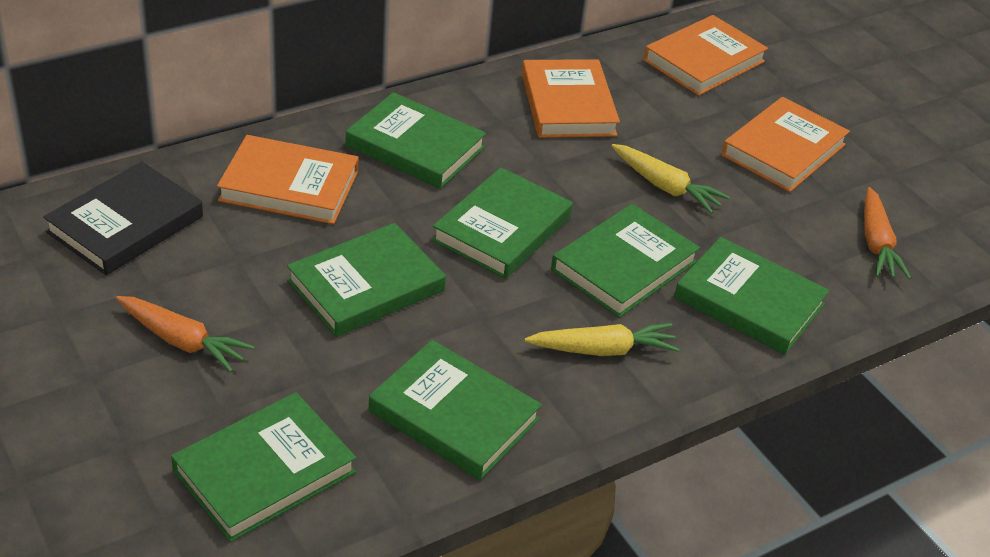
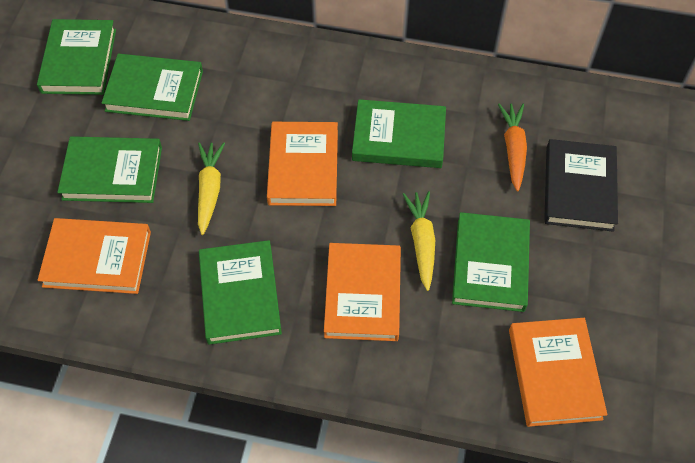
green book: 7 -> 6
orange carrot: 2 -> 1

